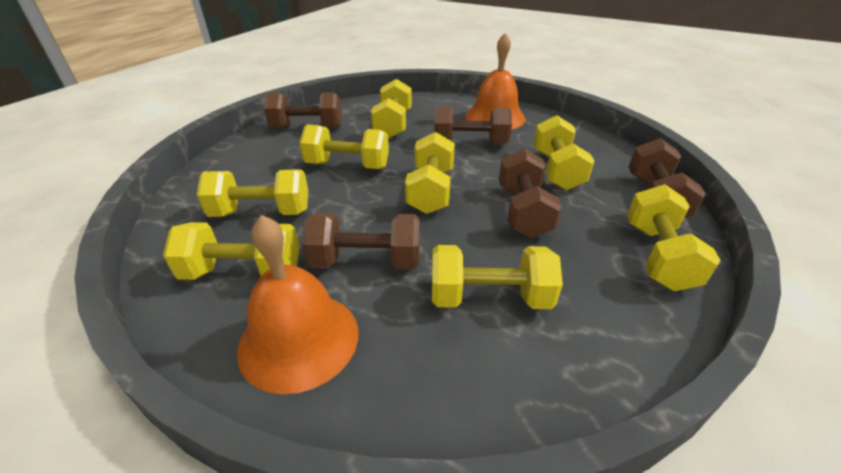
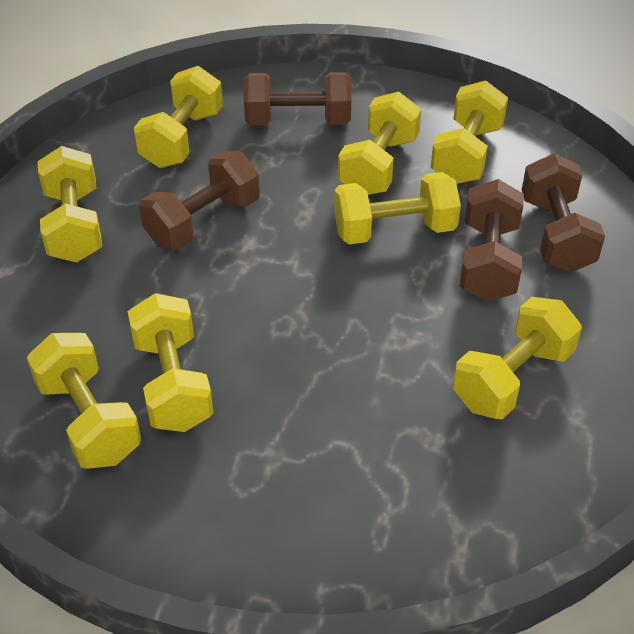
brown dumbbell: 5 -> 4
orange bell: 2 -> 0

